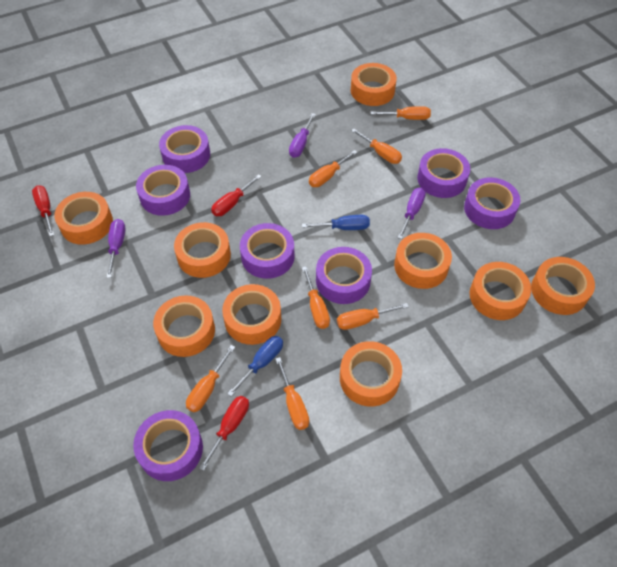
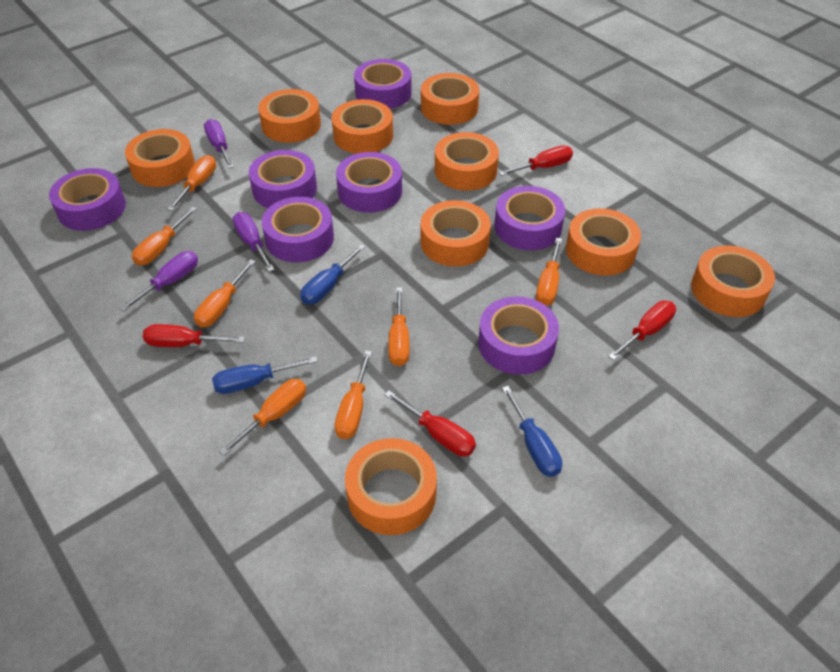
blue screwdriver: 2 -> 3
red screwdriver: 3 -> 4

